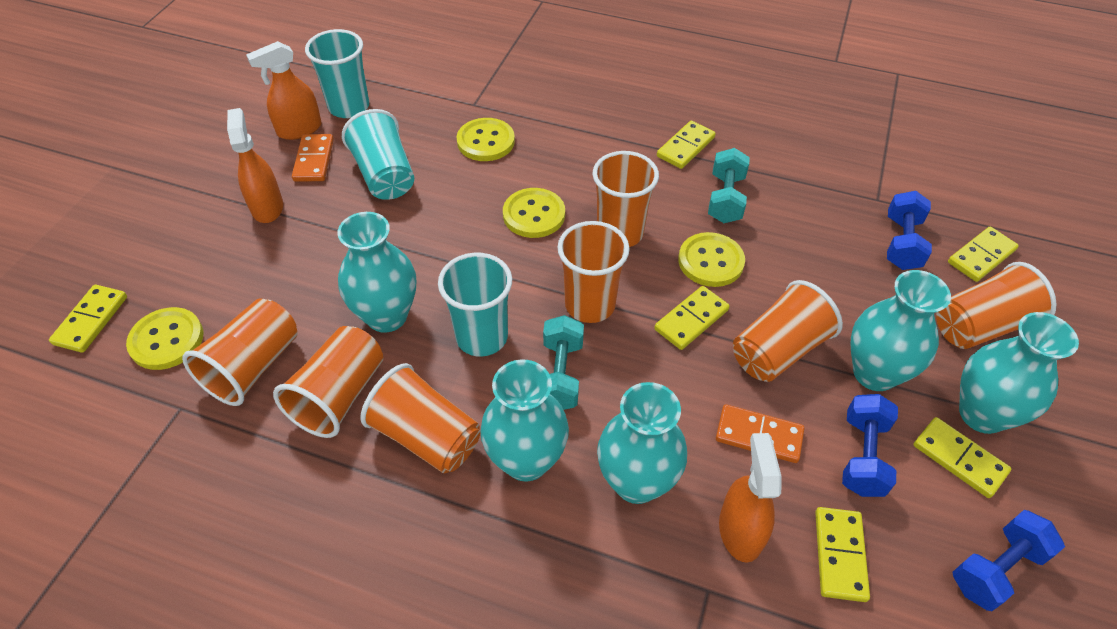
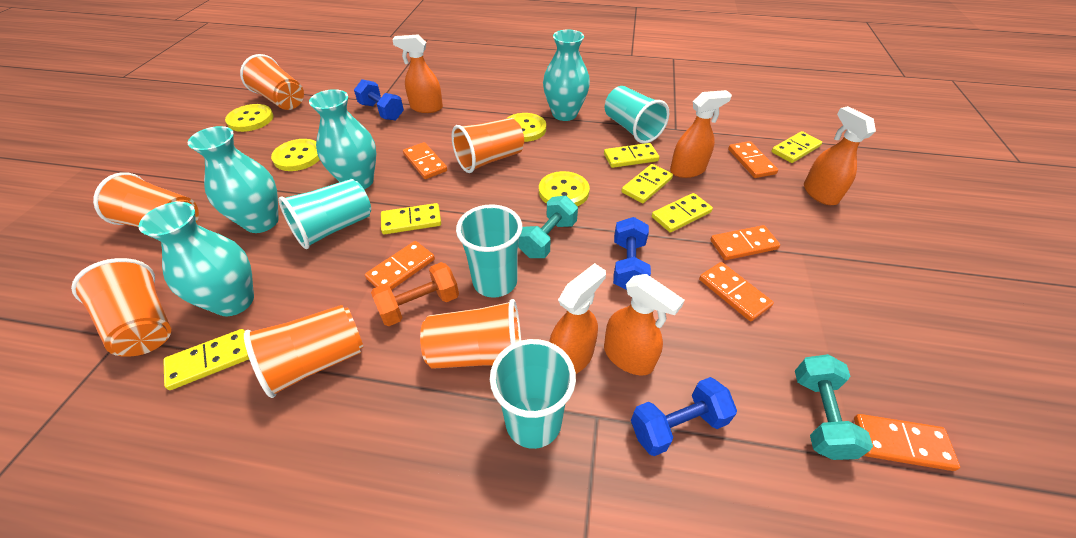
orange cup: 7 -> 6
orange domino: 2 -> 6
orange dumbbell: 0 -> 1
orange spray bottle: 3 -> 5
turquoise cup: 3 -> 4
turquoise vase: 5 -> 4

